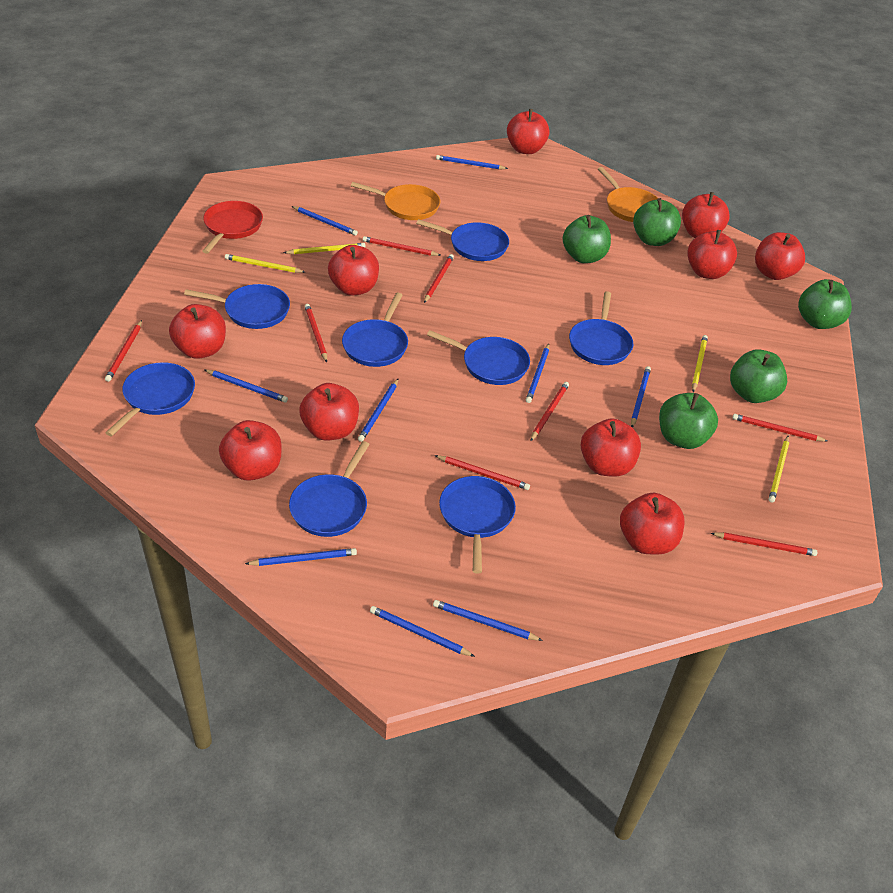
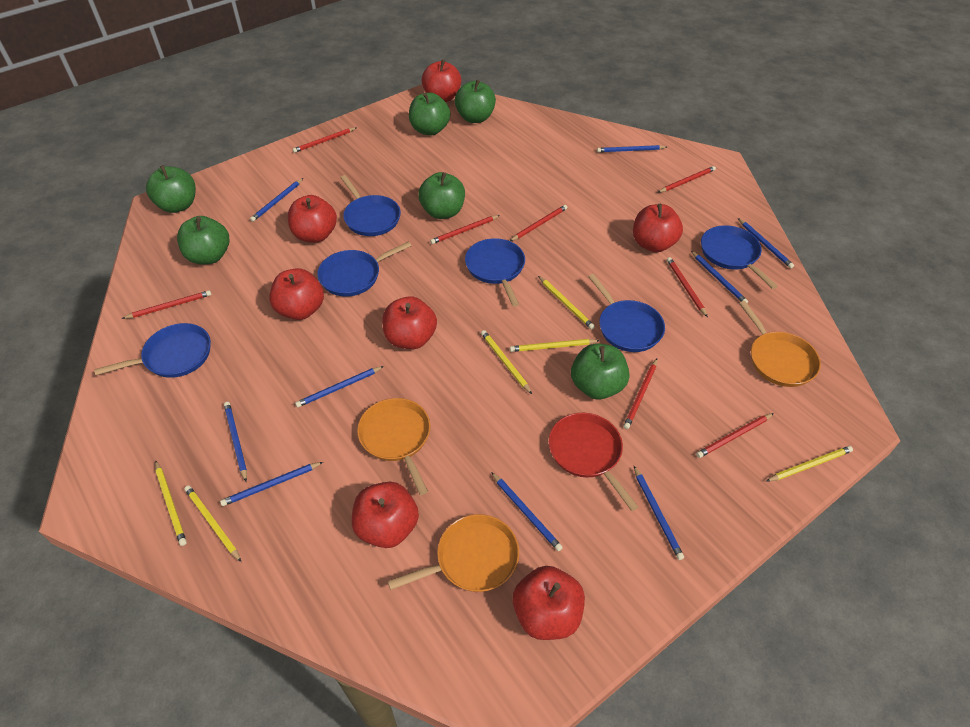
blue pan: 8 -> 6
green apple: 5 -> 6
orange pan: 2 -> 3
red apple: 10 -> 7
yellow pencil: 4 -> 6

